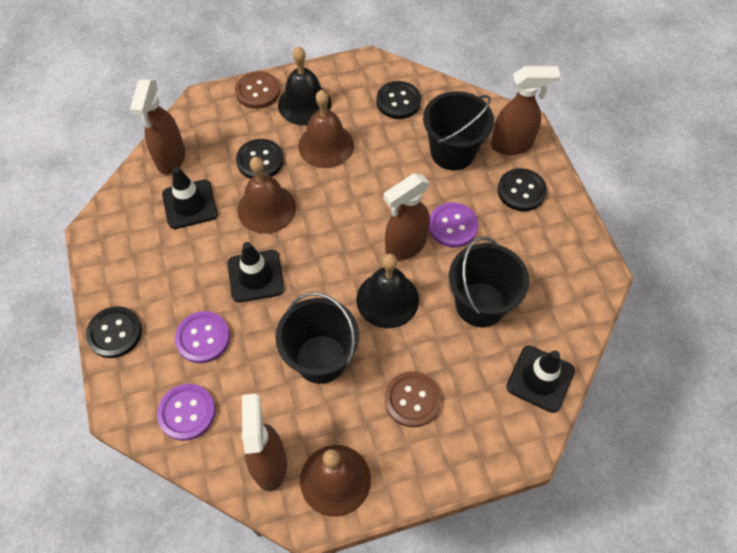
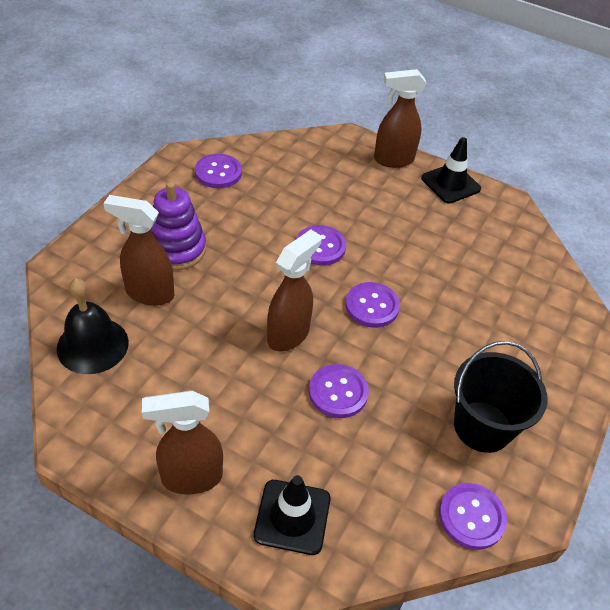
black bell: 2 -> 1
black bucket: 3 -> 1
black button: 4 -> 0
black traffic cone: 3 -> 2
brown bell: 3 -> 0
brown button: 2 -> 0
purple button: 3 -> 5
purple stacking toy: 0 -> 1

